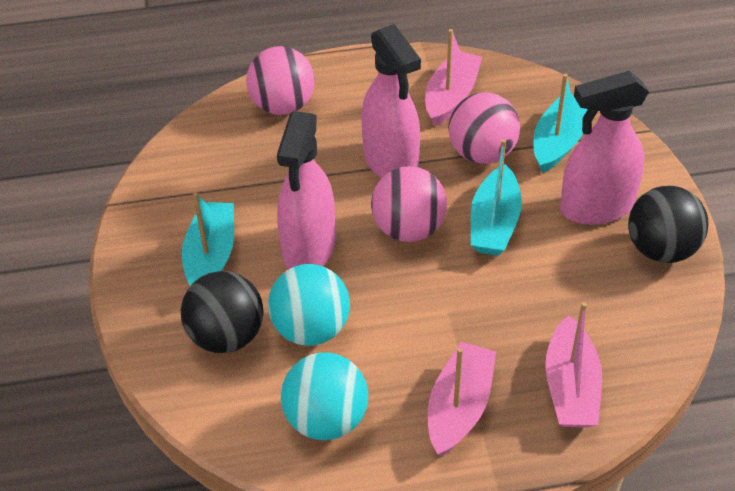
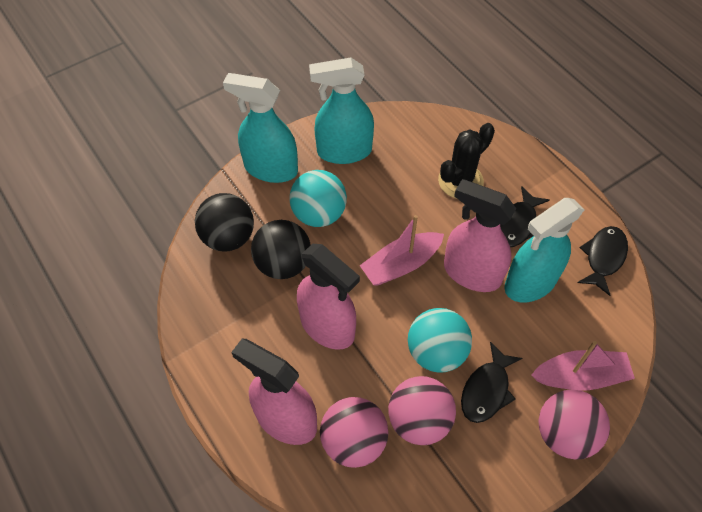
black cactus: 0 -> 1
black fish: 0 -> 3
pink boat: 3 -> 2
turquoise boat: 3 -> 0
turquoise spray bottle: 0 -> 3

